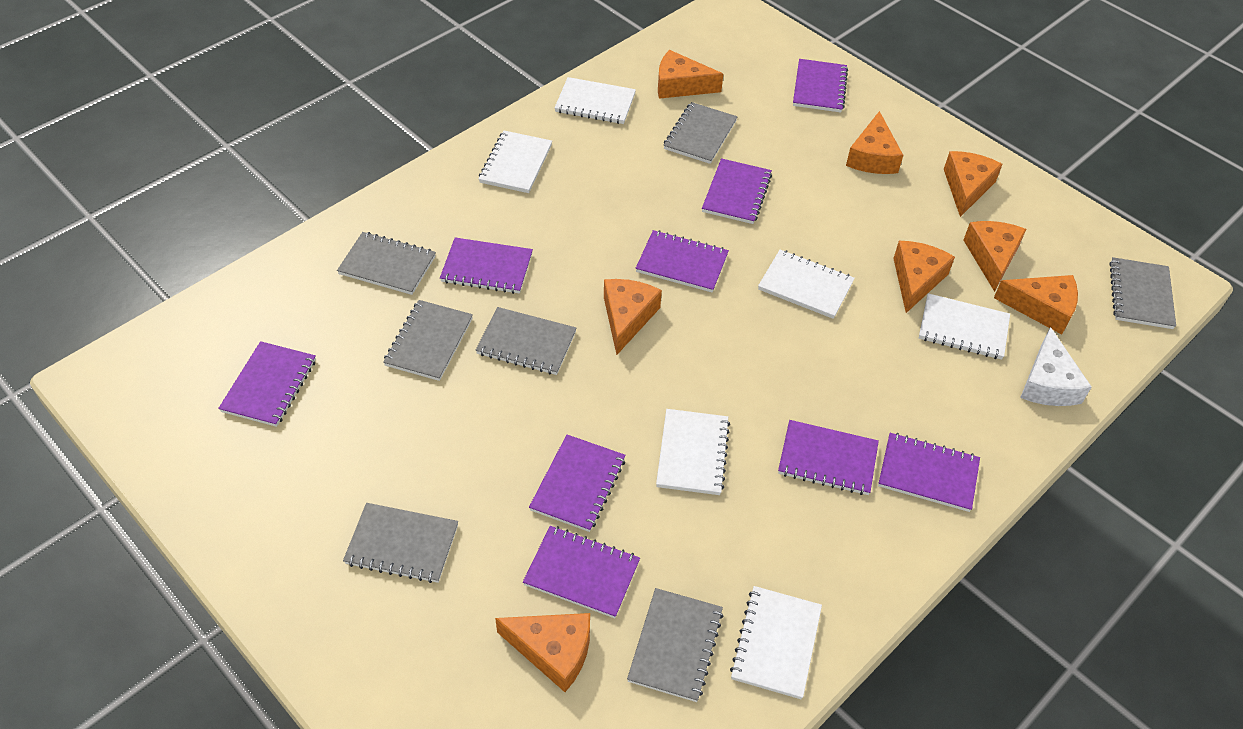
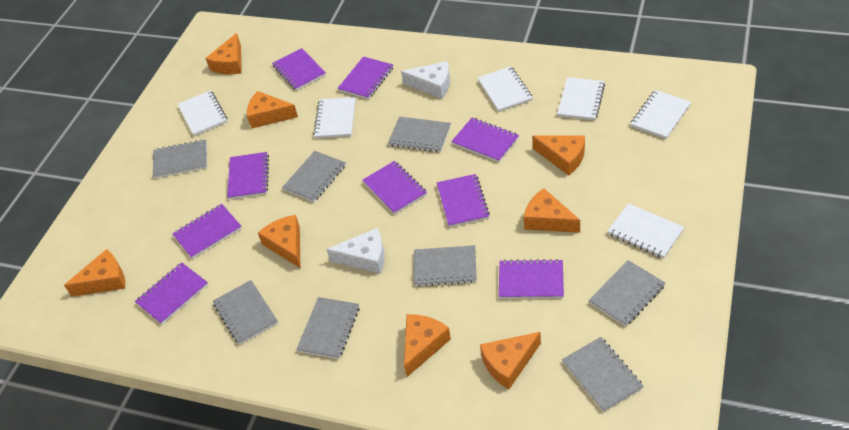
grey notebook: 7 -> 8
white cheese: 1 -> 2

